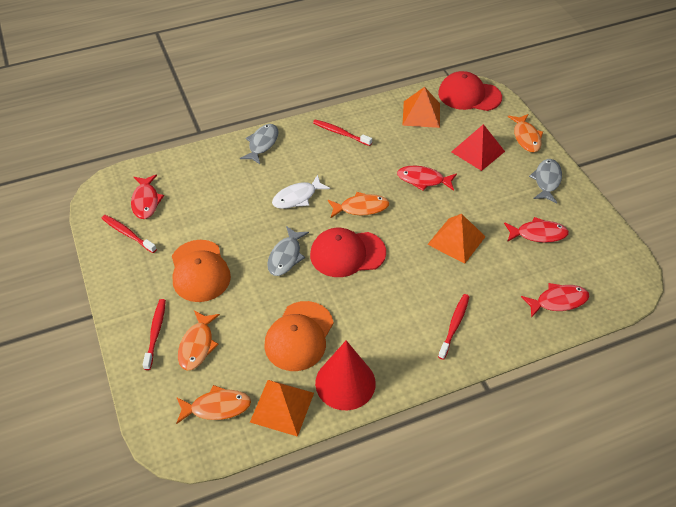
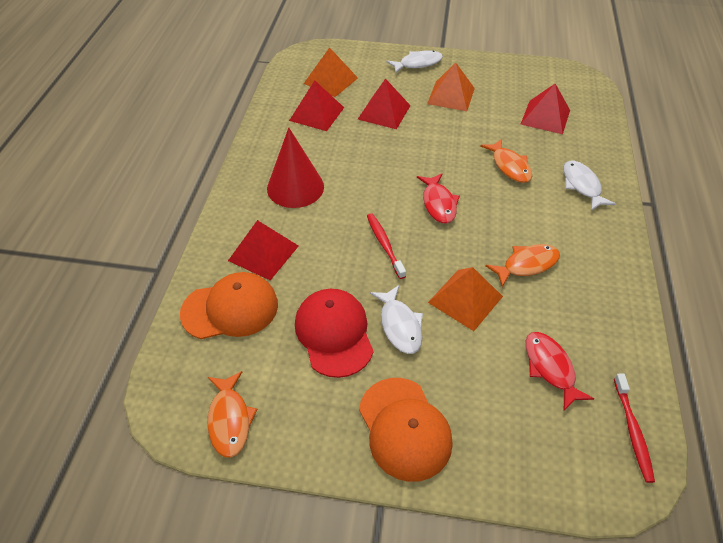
grey fish: 3 -> 0
orange fish: 4 -> 3
red cap: 2 -> 1
red fish: 4 -> 2
red pyramid: 1 -> 4
red toothbrush: 4 -> 2
white fish: 1 -> 3

